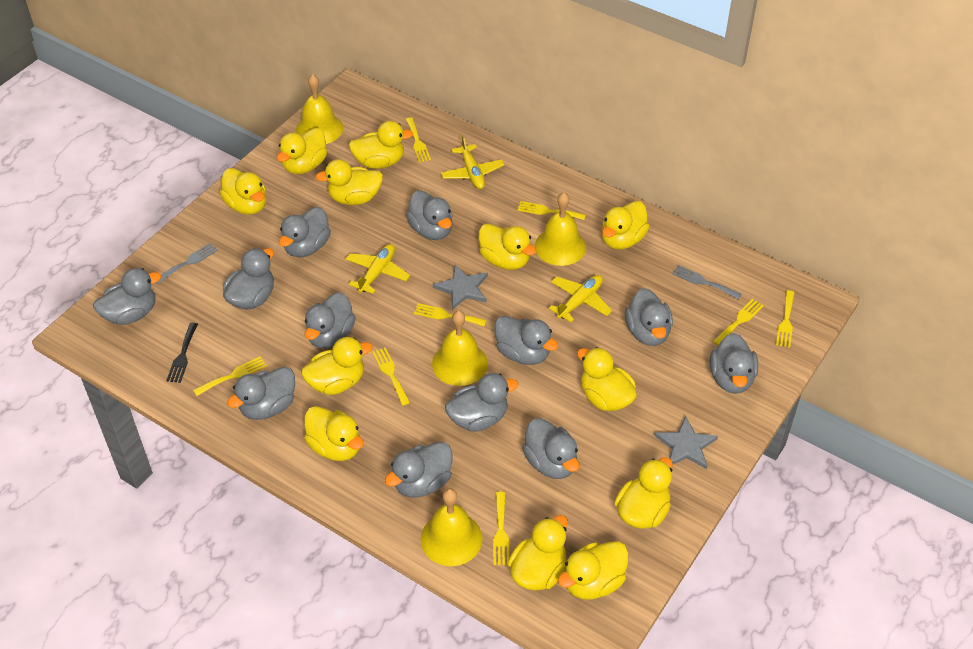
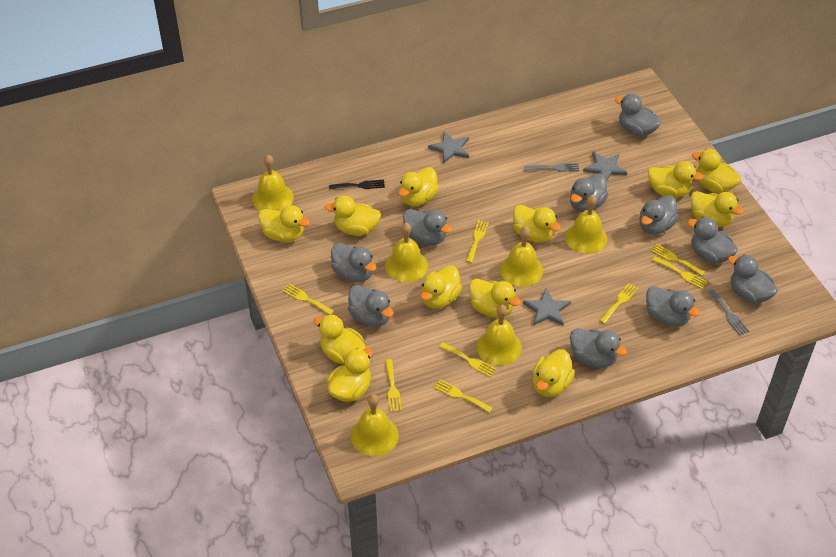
grey duck: 12 -> 10
grey star: 2 -> 3
yellow bell: 4 -> 6
yellow plane: 3 -> 0

